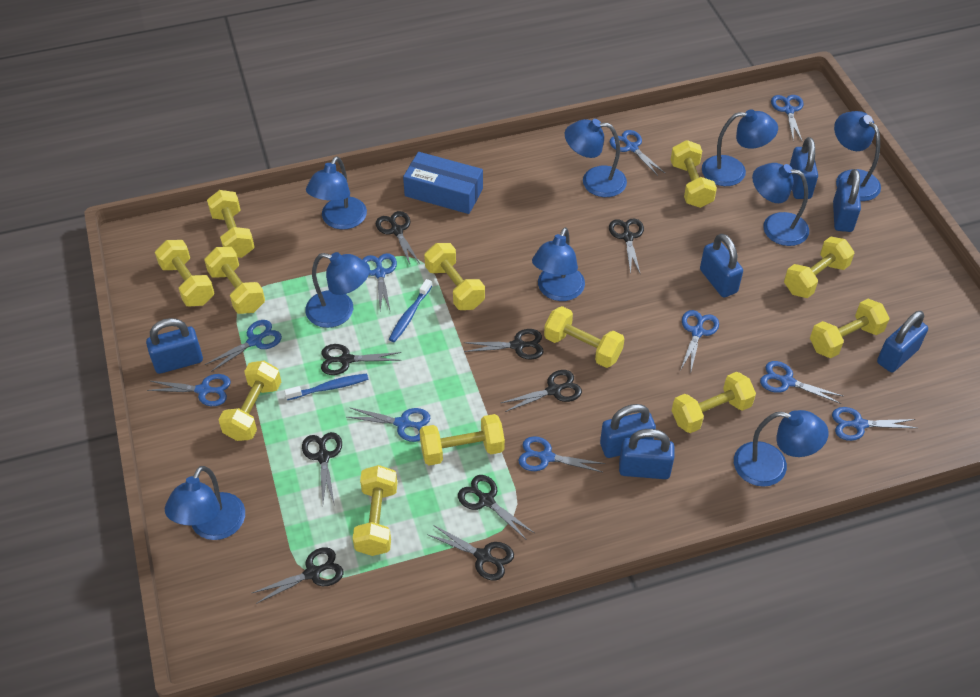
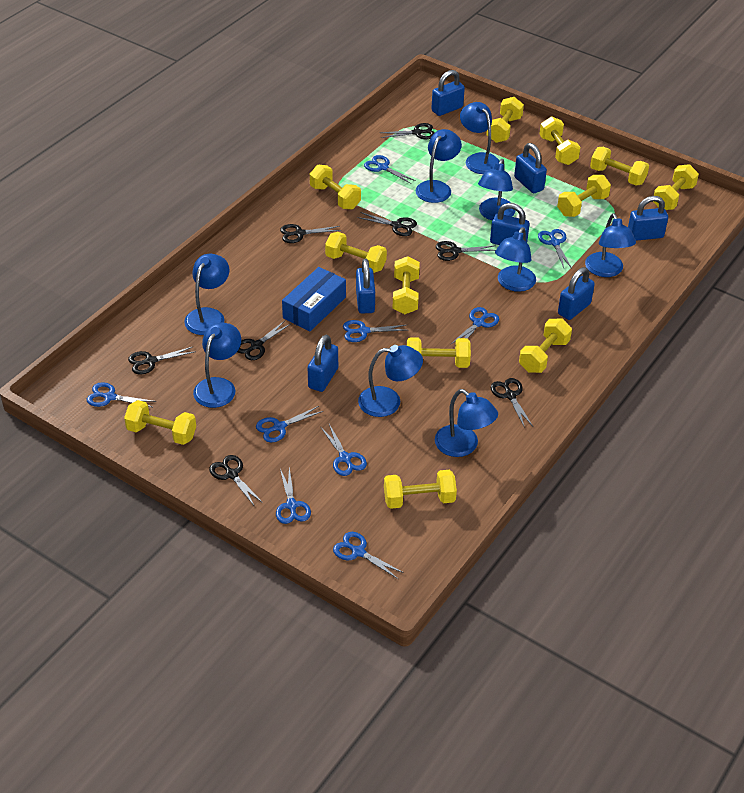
black scissors: 9 -> 8
blue scissors: 10 -> 9
blue toothbrush: 2 -> 0

